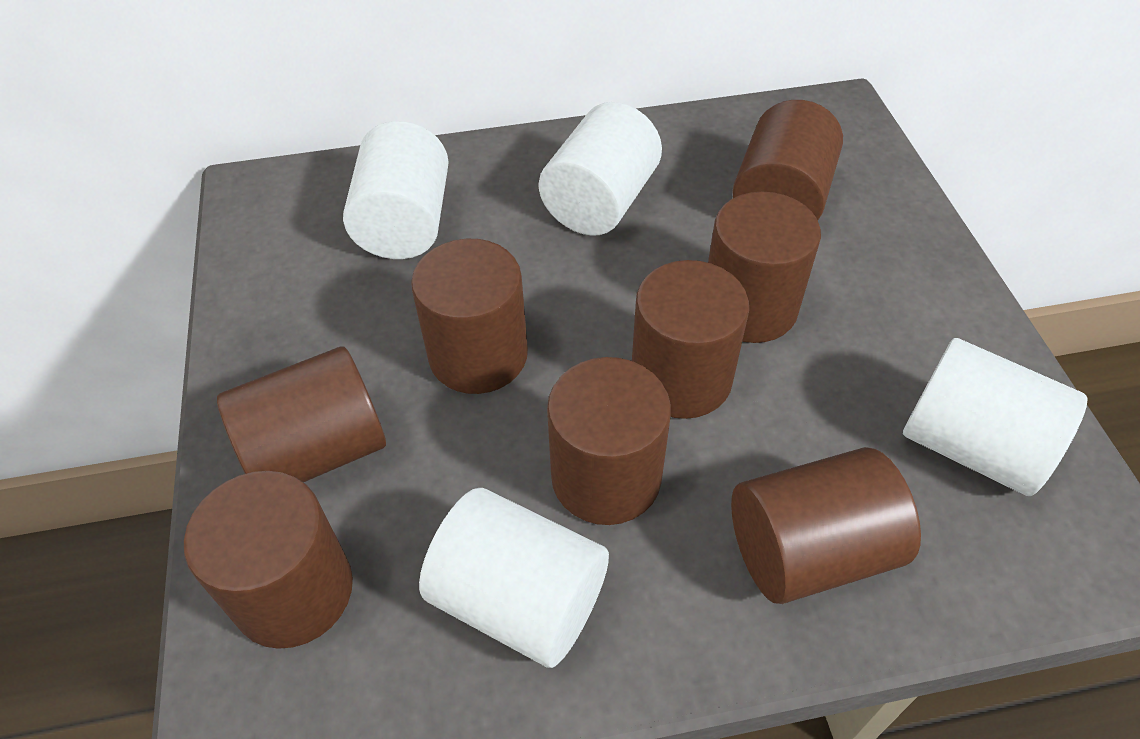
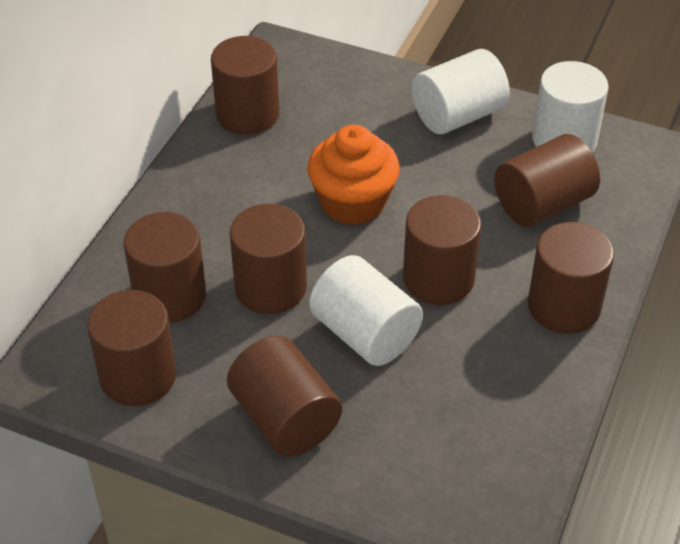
orange cupcake: 0 -> 1
white cylinder: 4 -> 3

